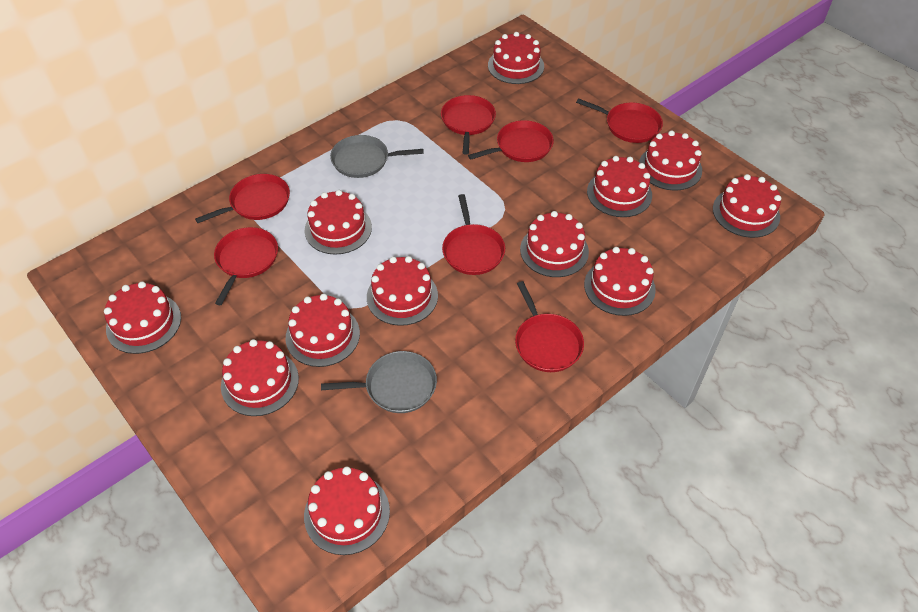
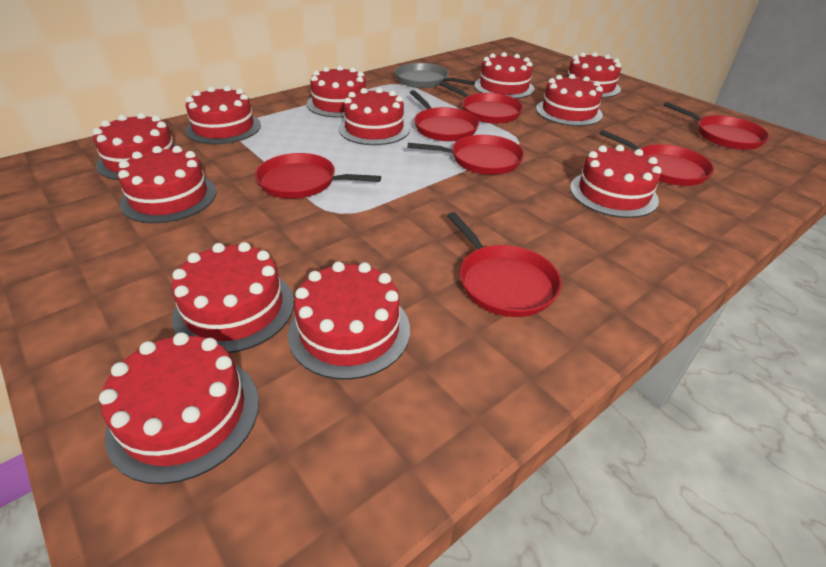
grey pan: 2 -> 1

